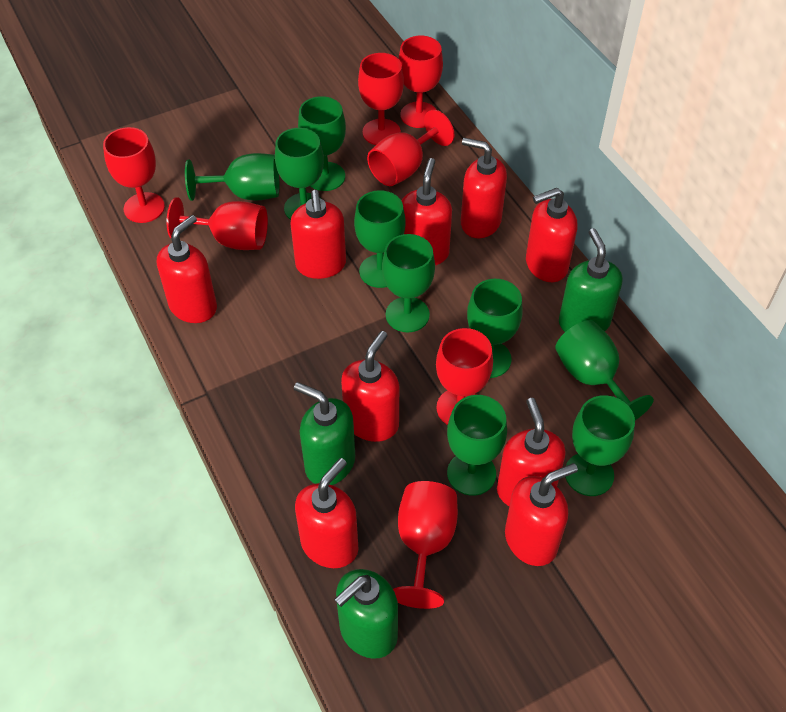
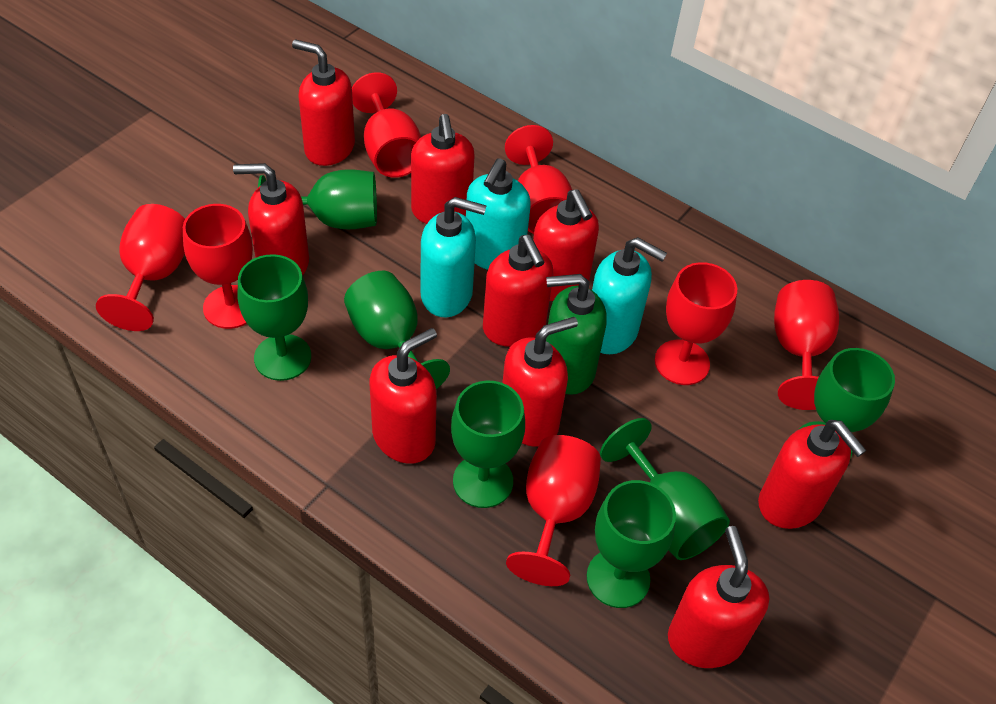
green goblet: 9 -> 7
green soap dispenser: 3 -> 1
turquoise soap dispenser: 0 -> 3

